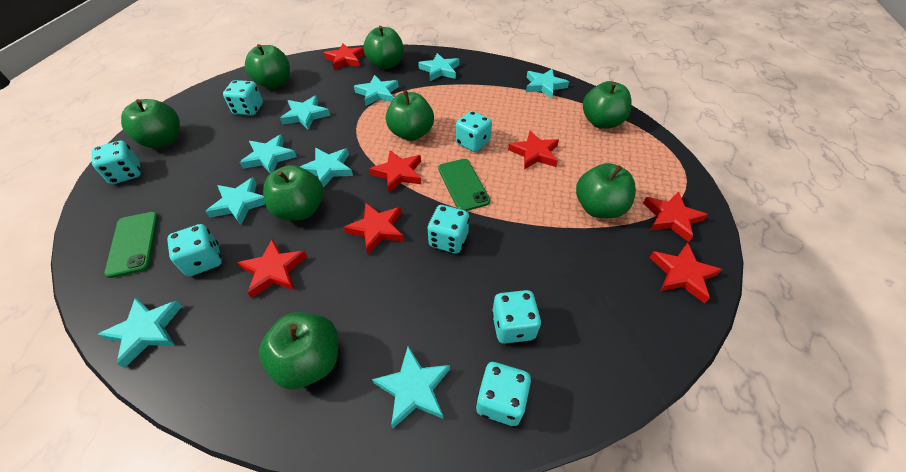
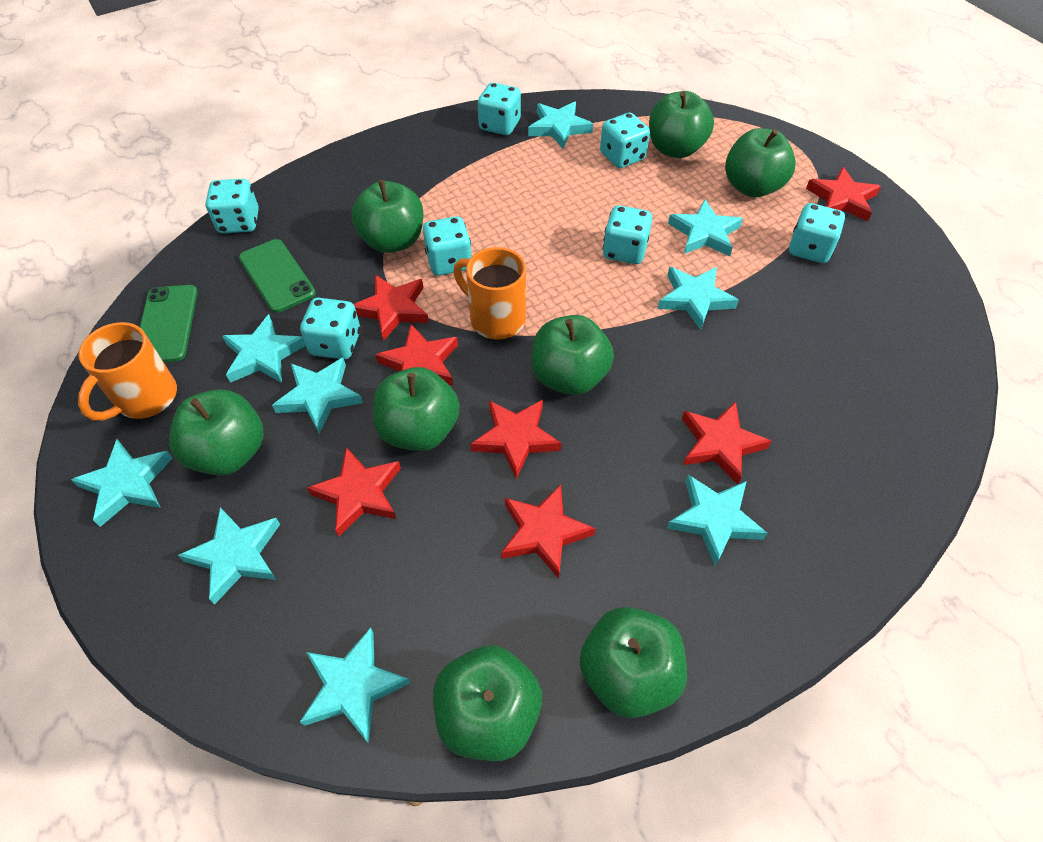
orange mug: 0 -> 2

